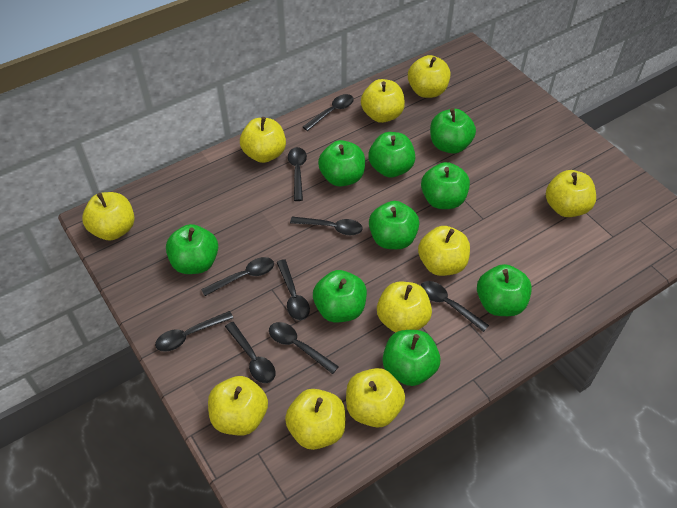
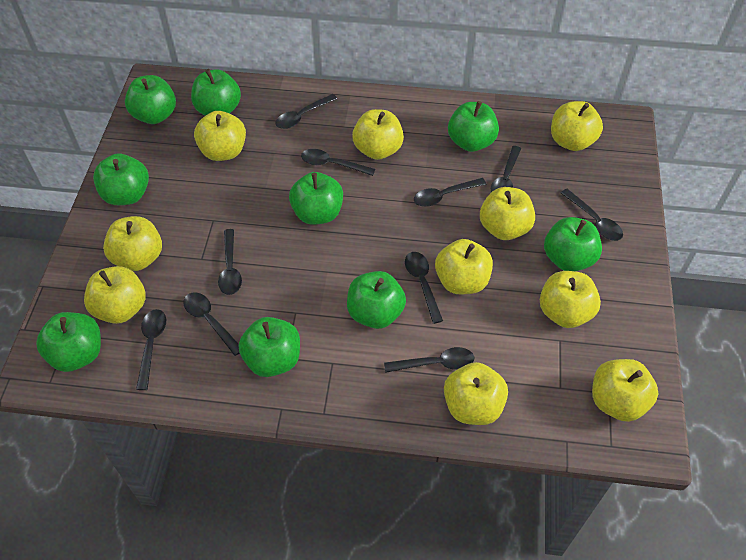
black spoon: 9 -> 10

